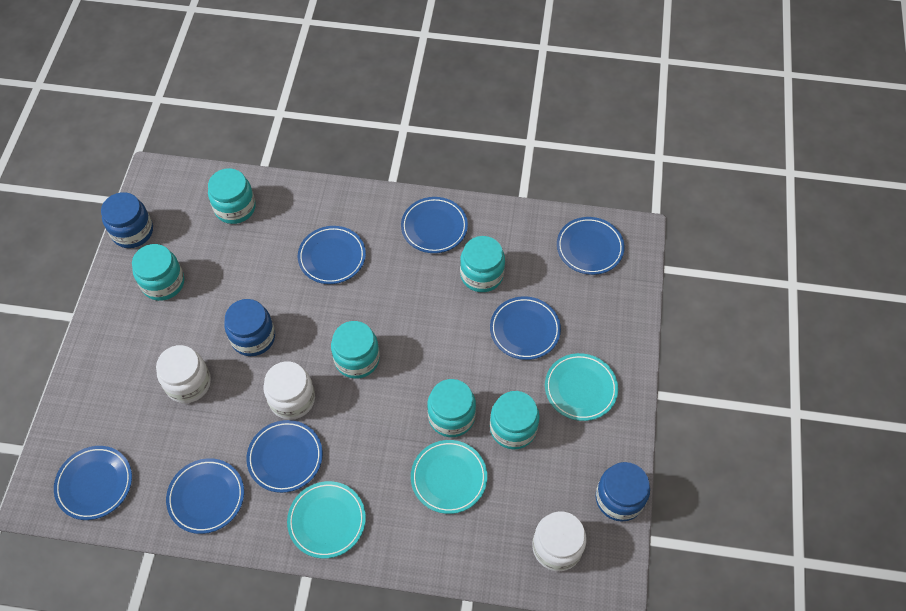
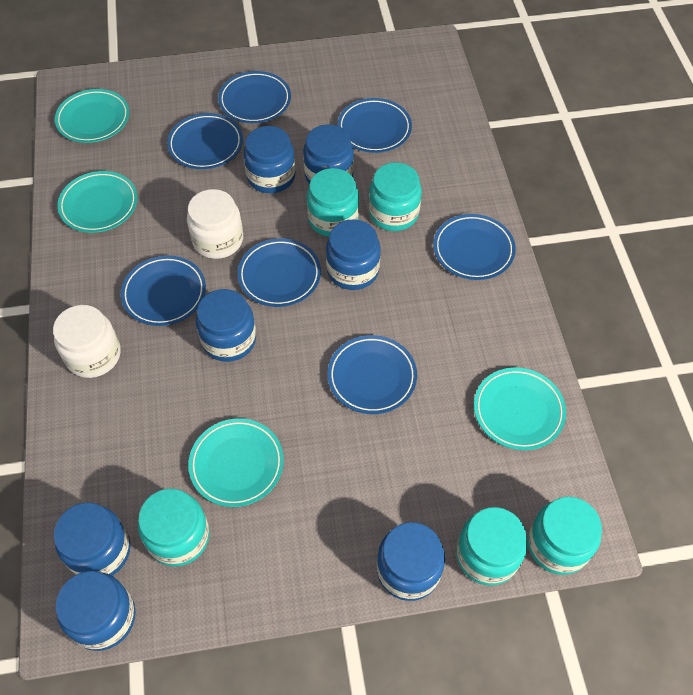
blue jar: 3 -> 7
turquoise jar: 6 -> 5
turquoise plate: 3 -> 4
white jar: 3 -> 2

